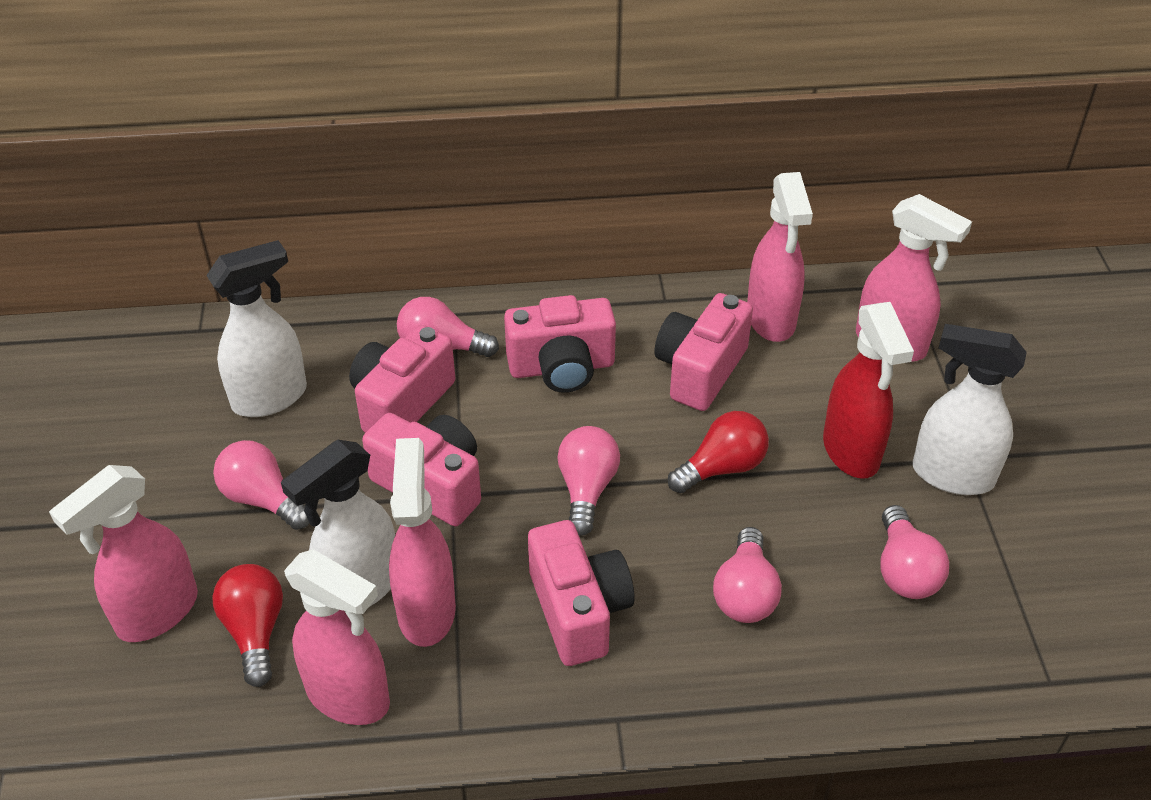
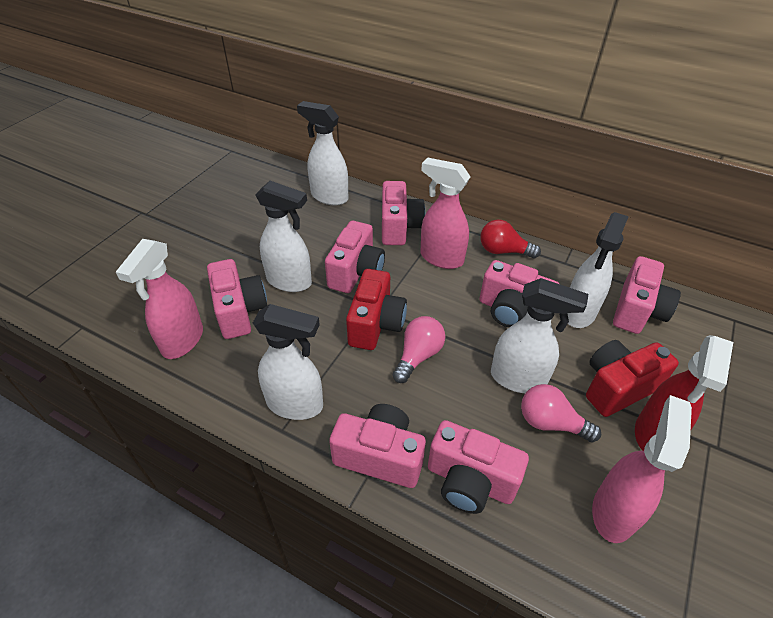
pink camera: 5 -> 7
pink light bulb: 5 -> 2
pink spray bottle: 5 -> 3
red camera: 0 -> 2
red light bulb: 2 -> 1
white spray bottle: 3 -> 5

